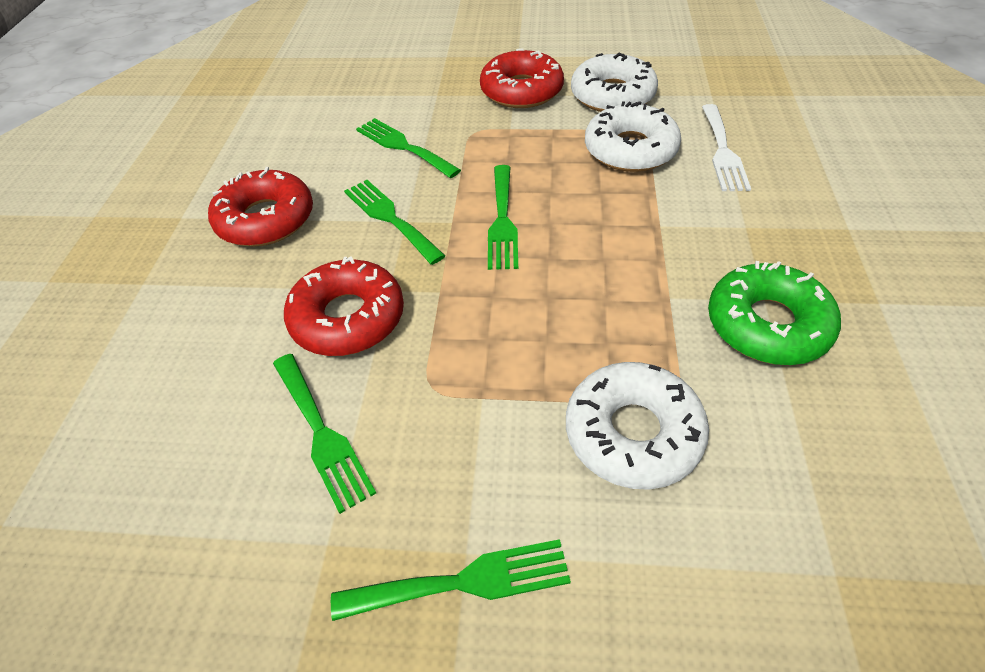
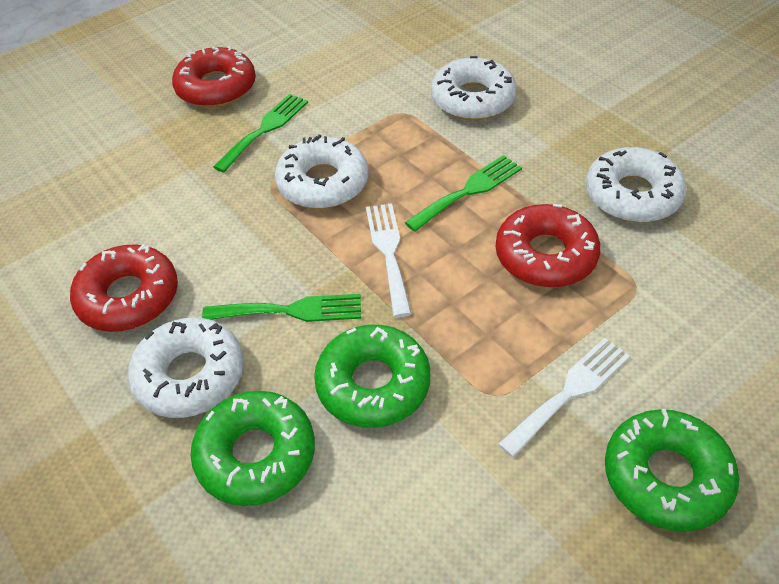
green donut: 1 -> 3
green fork: 5 -> 3
white donut: 3 -> 4
white fork: 1 -> 2

